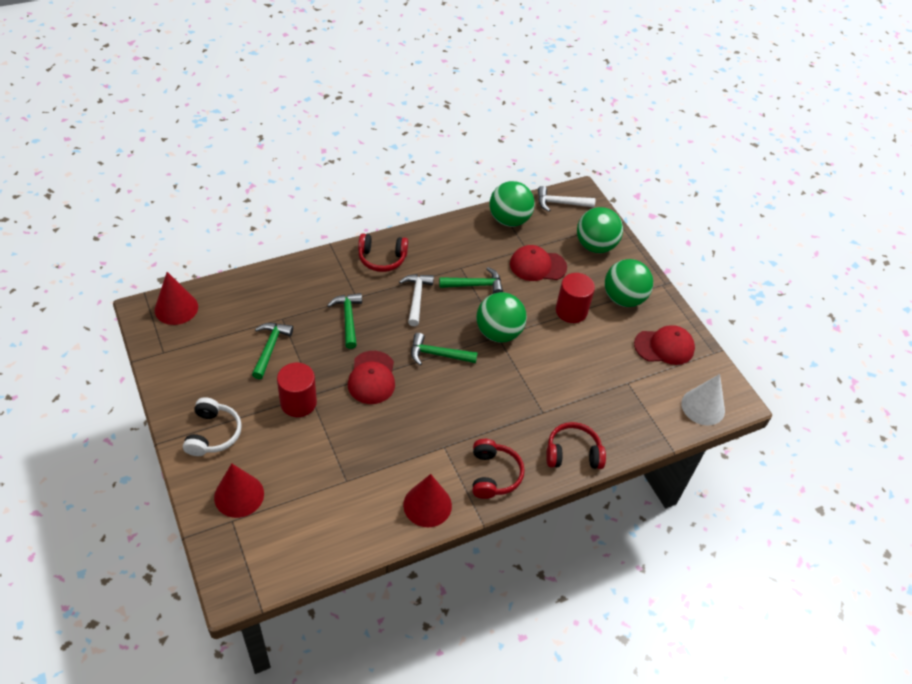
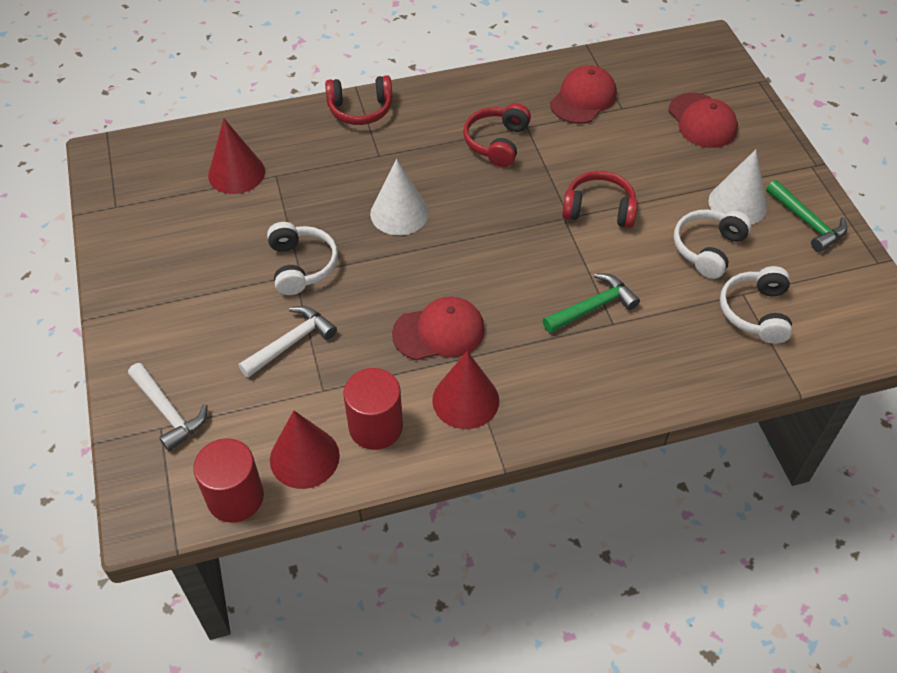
green ball: 4 -> 0
green hammer: 4 -> 2
white cone: 1 -> 2
white headphones: 1 -> 3

